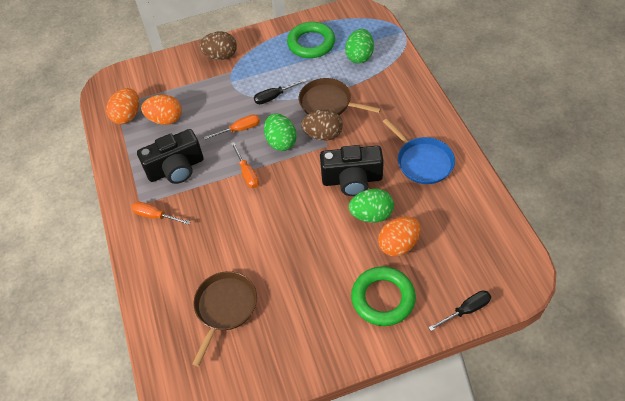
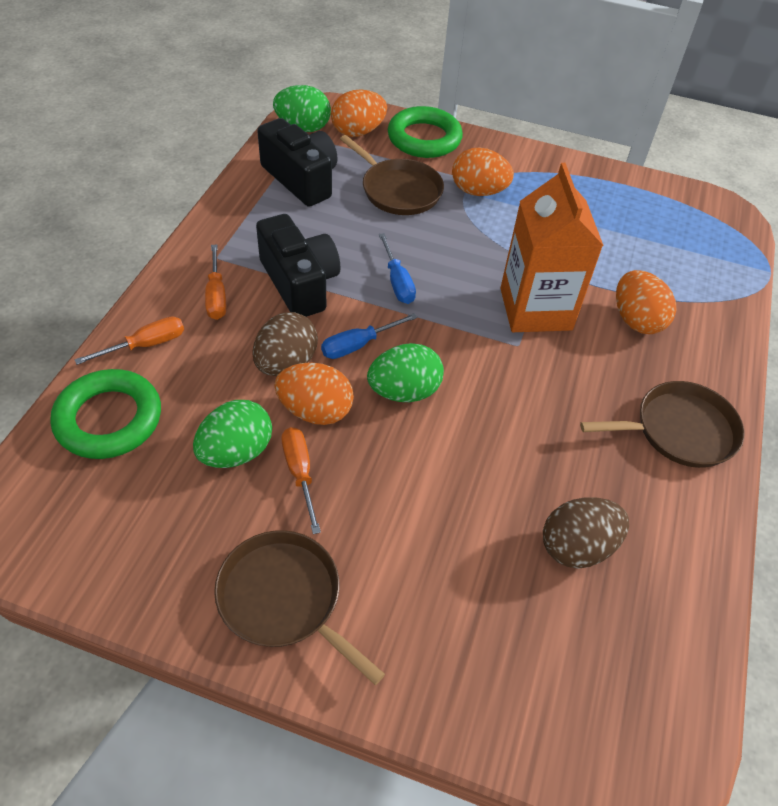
black screwdriver: 2 -> 0
blue pan: 1 -> 0
blue screwdriver: 0 -> 2
brown pan: 2 -> 3
orange carton: 0 -> 1
orange egg: 3 -> 4

